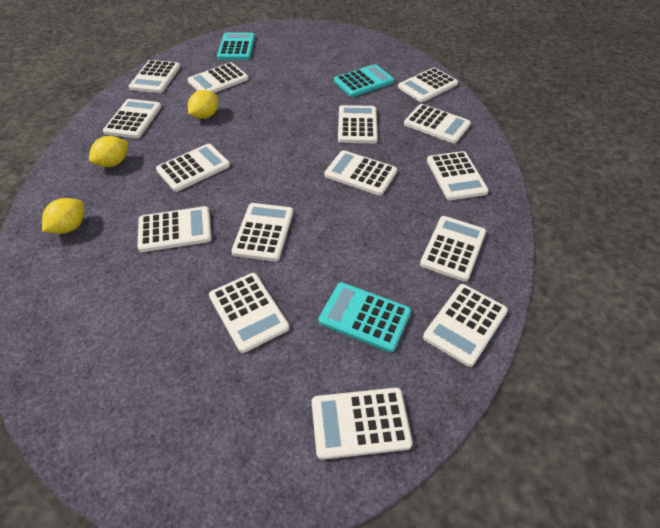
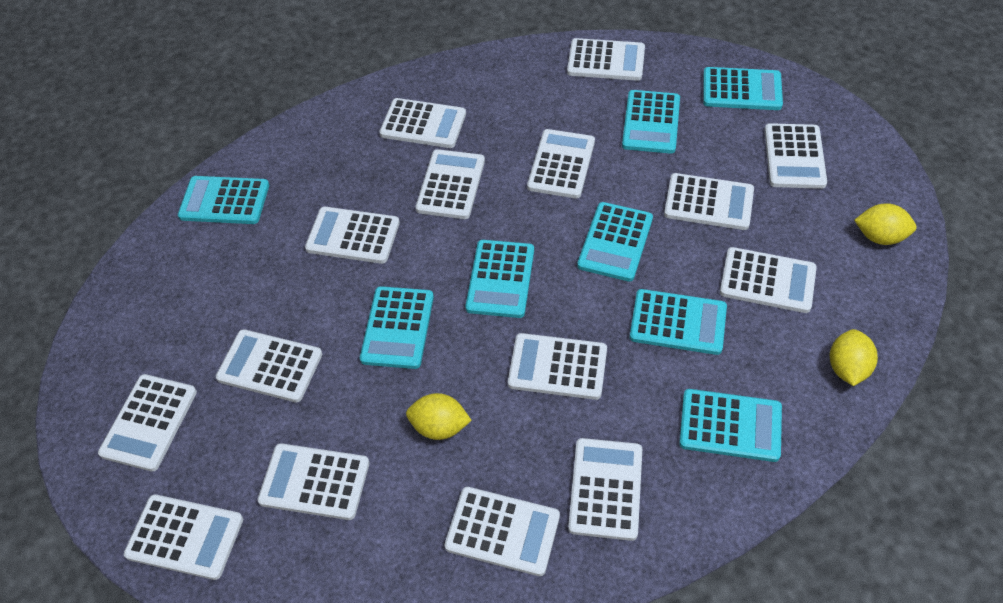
turquoise calculator: 3 -> 8

